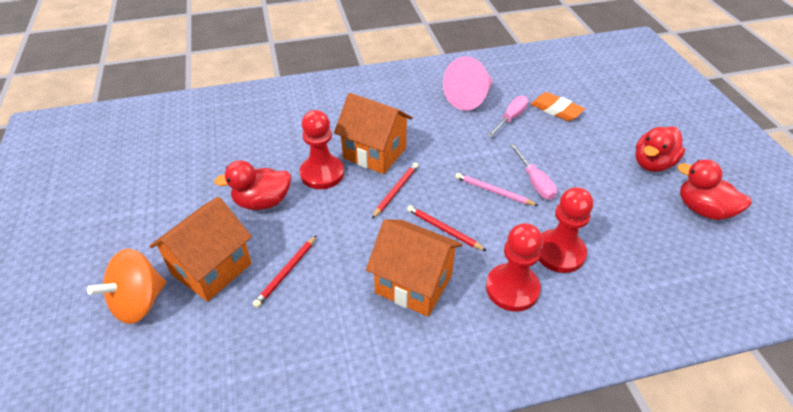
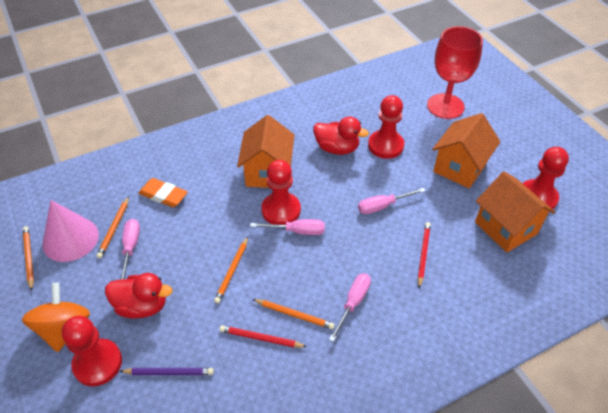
orange pencil: 0 -> 4
pink pencil: 1 -> 0
pink screwdriver: 2 -> 4
purple pencil: 0 -> 1
red duck: 3 -> 2
red goblet: 0 -> 1
red pawn: 3 -> 4
red pencil: 3 -> 2

